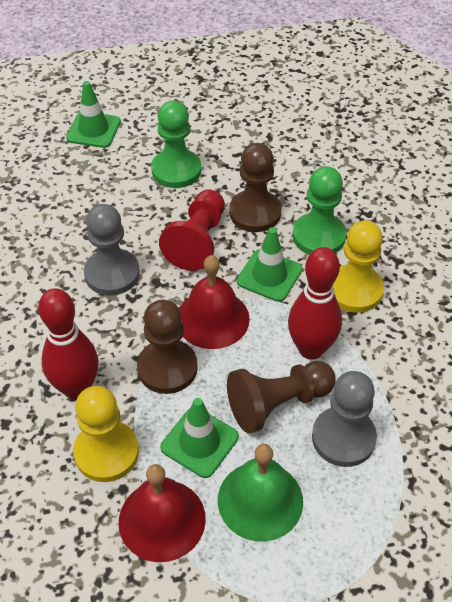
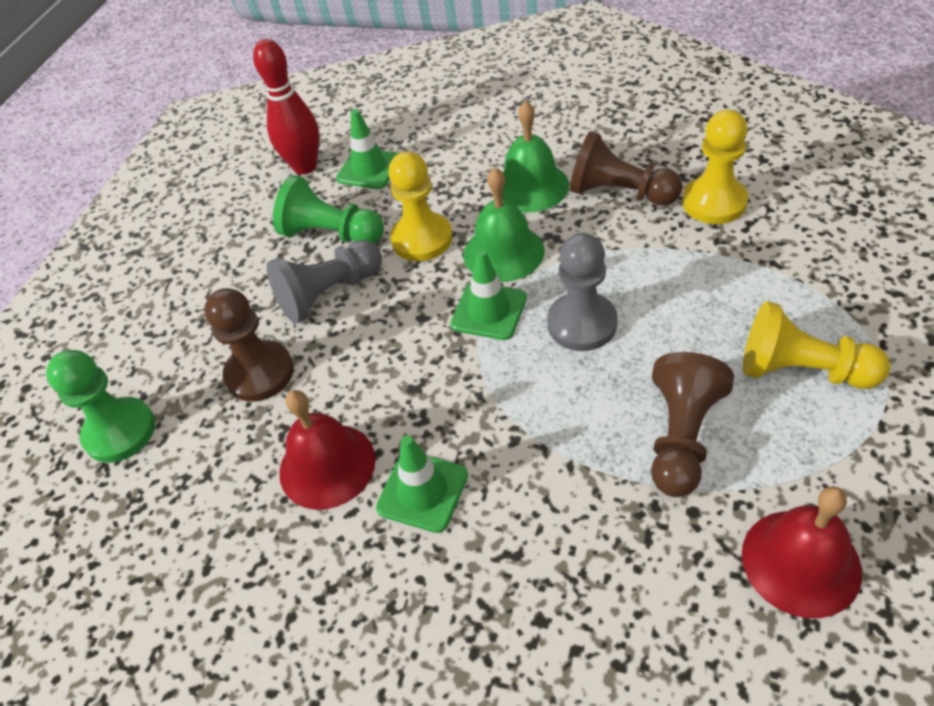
green bell: 1 -> 2
red bowling pin: 2 -> 1
red pawn: 1 -> 0
yellow pawn: 2 -> 3

